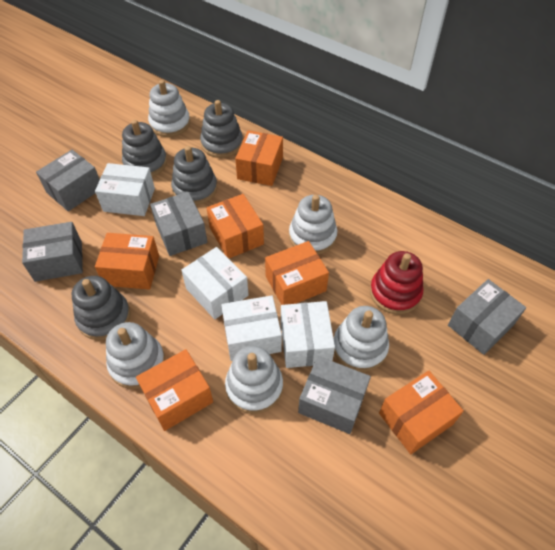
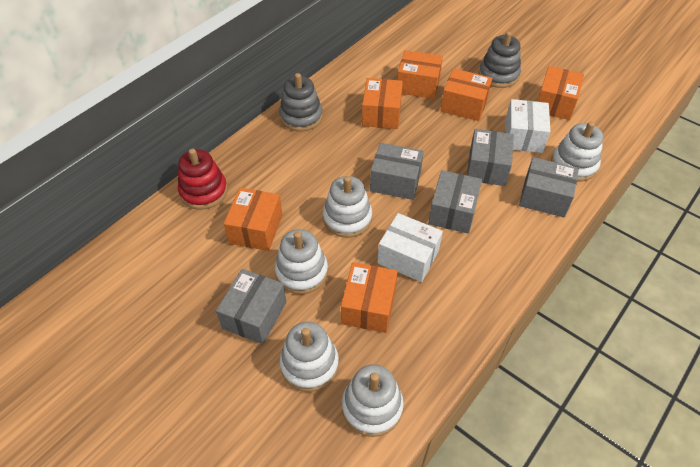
grey stacking toy: 4 -> 2
white box: 4 -> 2

